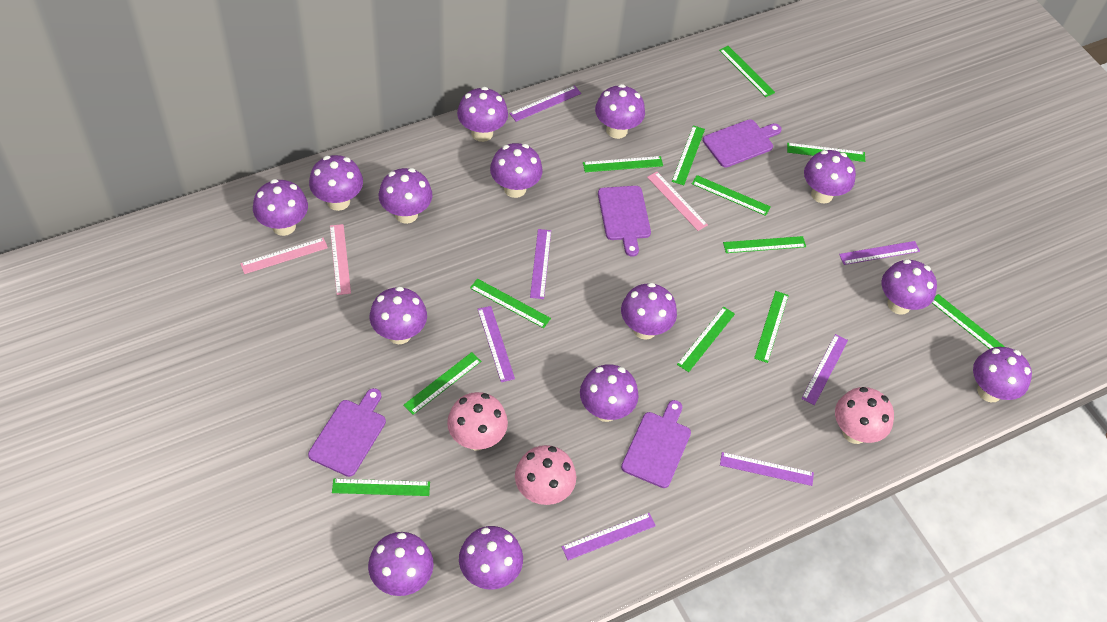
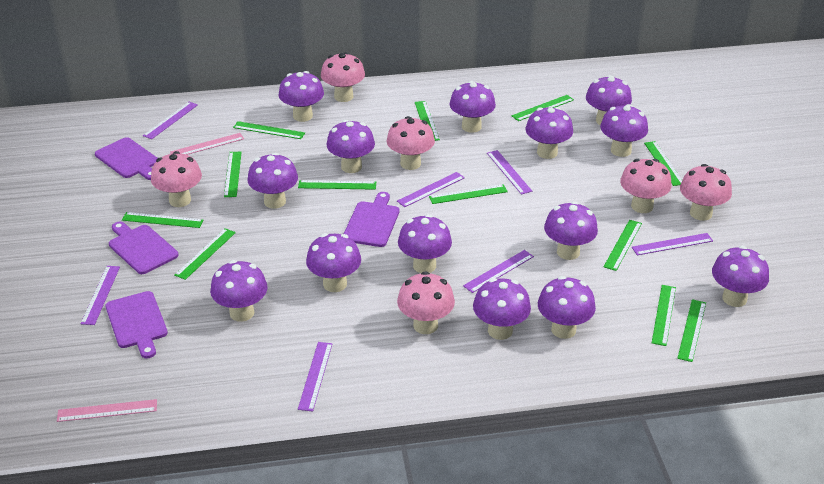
pink mushroom: 3 -> 6
pink ruler: 3 -> 2

